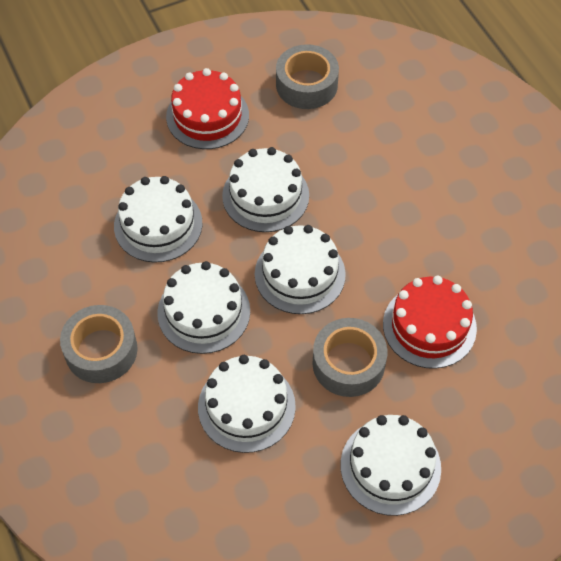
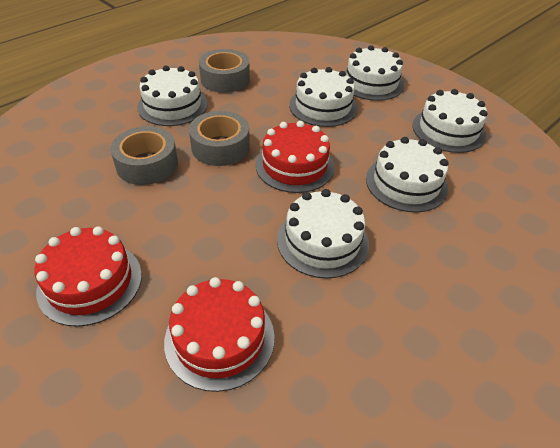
red cake: 2 -> 3

